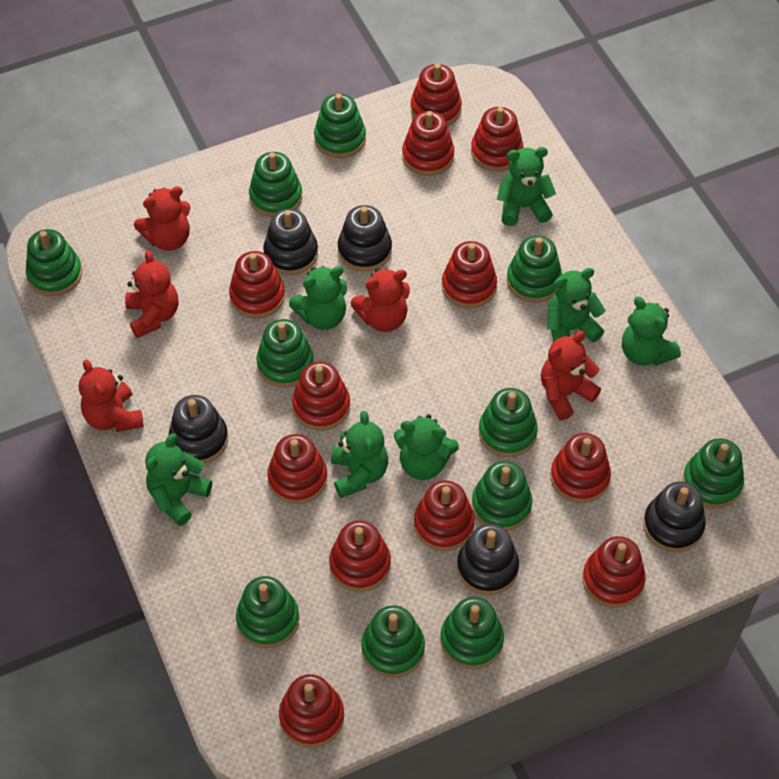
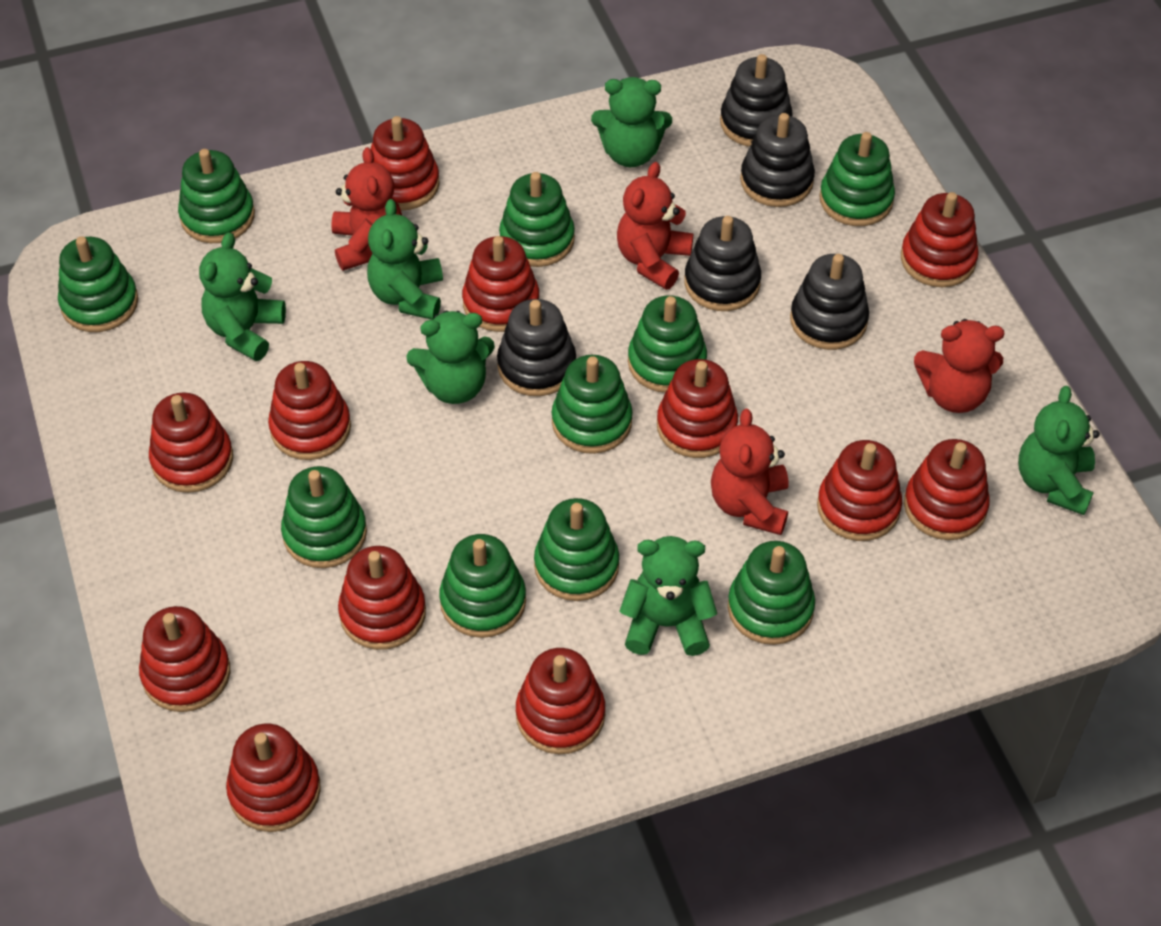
green stacking toy: 11 -> 10
green teddy bear: 7 -> 6
red teddy bear: 5 -> 4

